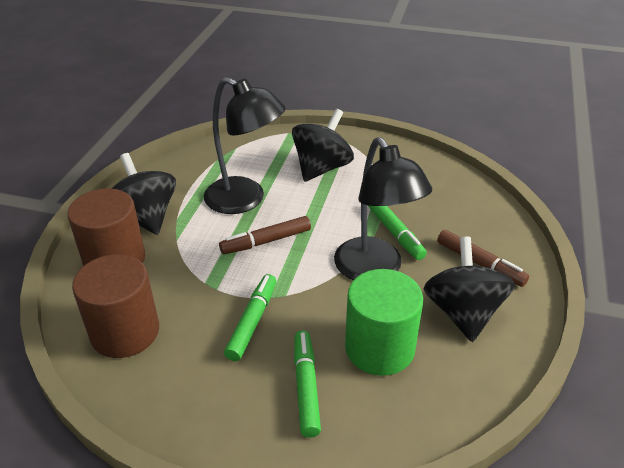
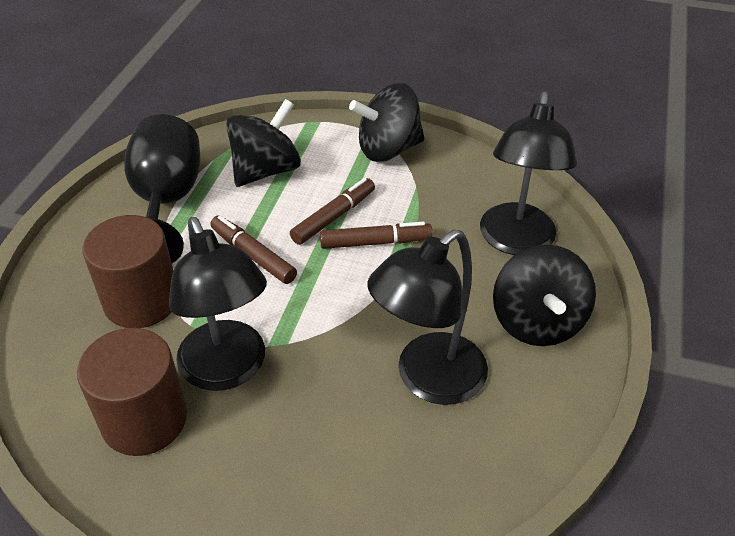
black goblet: 0 -> 1
black lamp: 2 -> 3
brown marker: 2 -> 3
green cylinder: 1 -> 0
green marker: 3 -> 0

